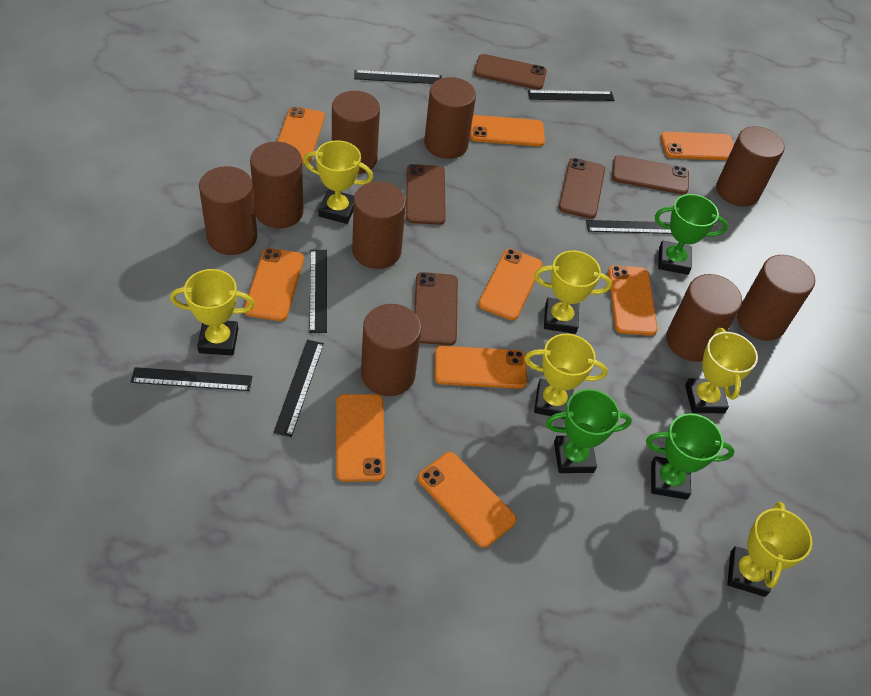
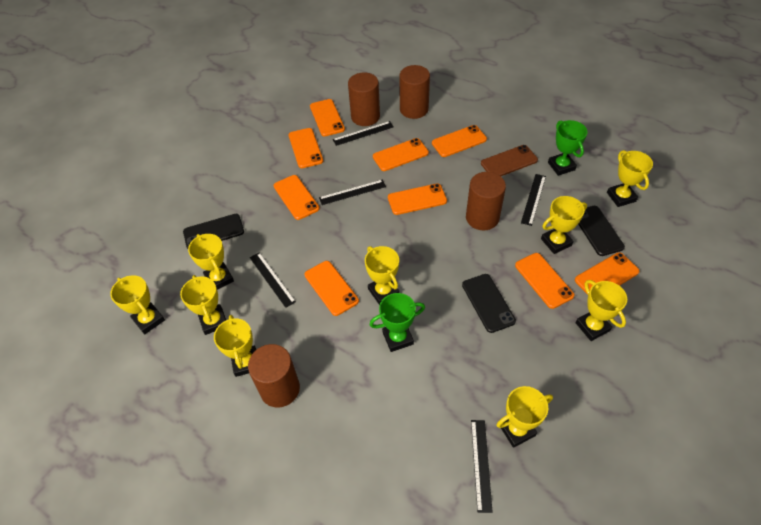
black phone: 0 -> 3
black ruler: 6 -> 5
brown cylinder: 9 -> 4
brown phone: 5 -> 1
green trophy: 3 -> 2
yellow trophy: 6 -> 9

